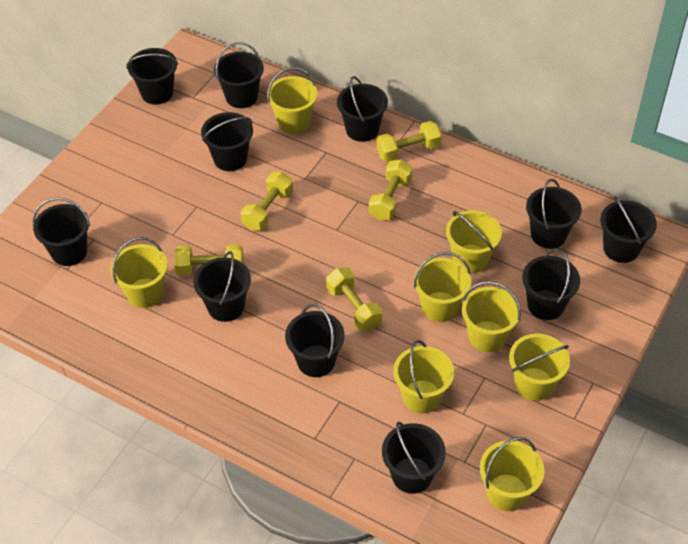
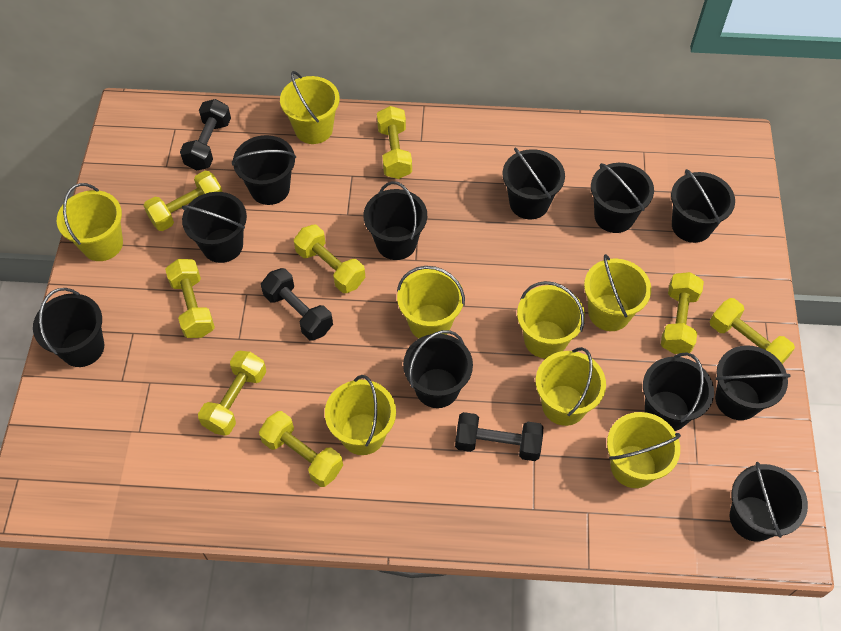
black dumbbell: 0 -> 3
yellow dumbbell: 5 -> 8

